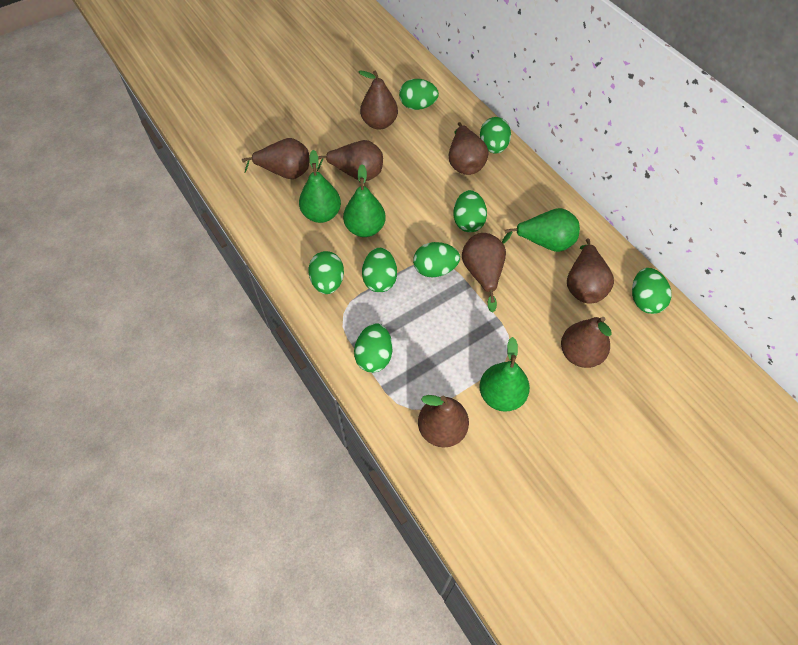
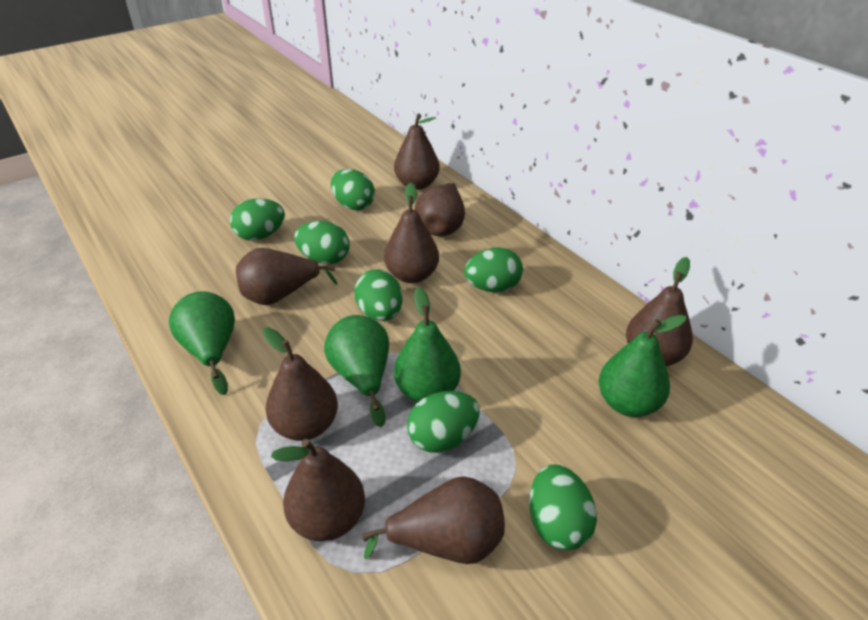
green egg: 8 -> 7

